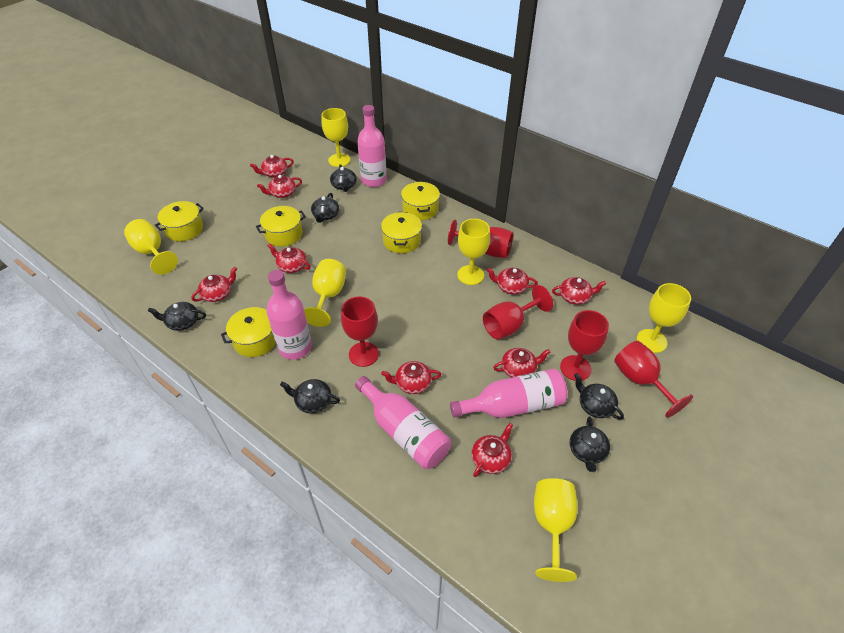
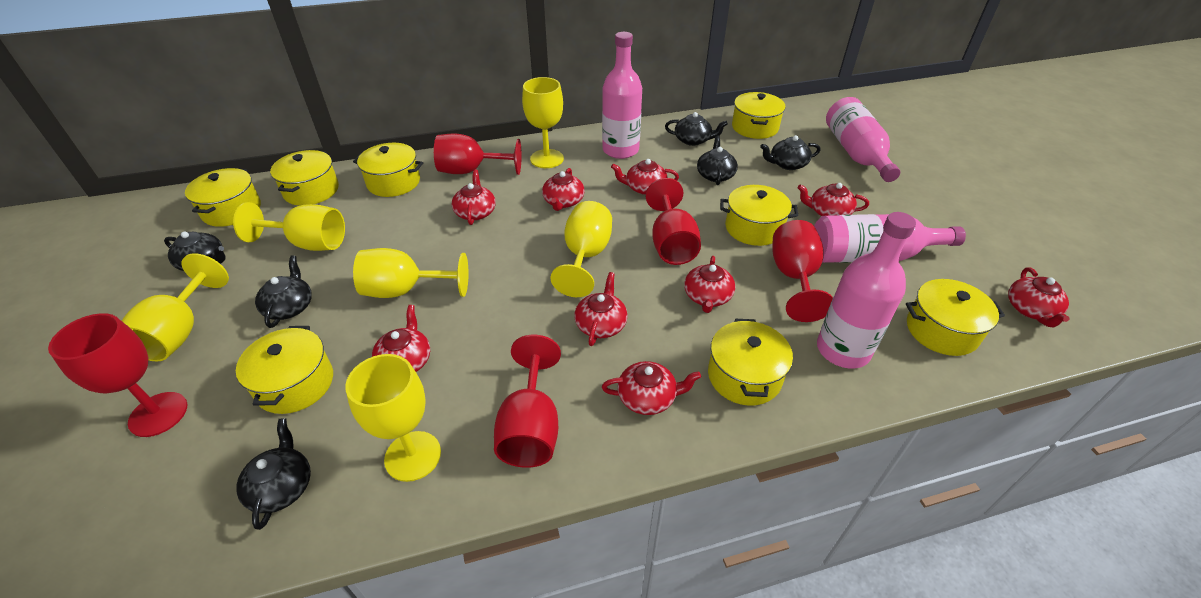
yellow pot: 5 -> 8

